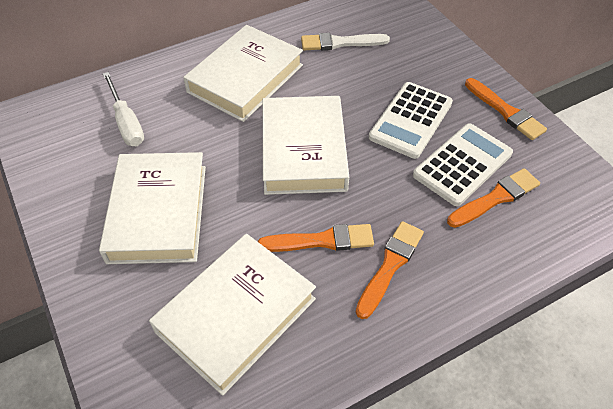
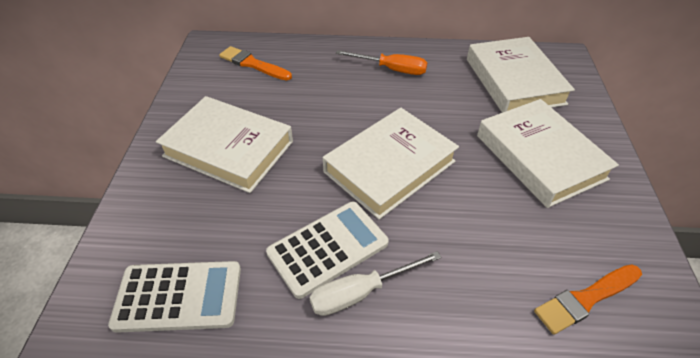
orange brush: 4 -> 2
orange screwdriver: 0 -> 1
white brush: 1 -> 0

